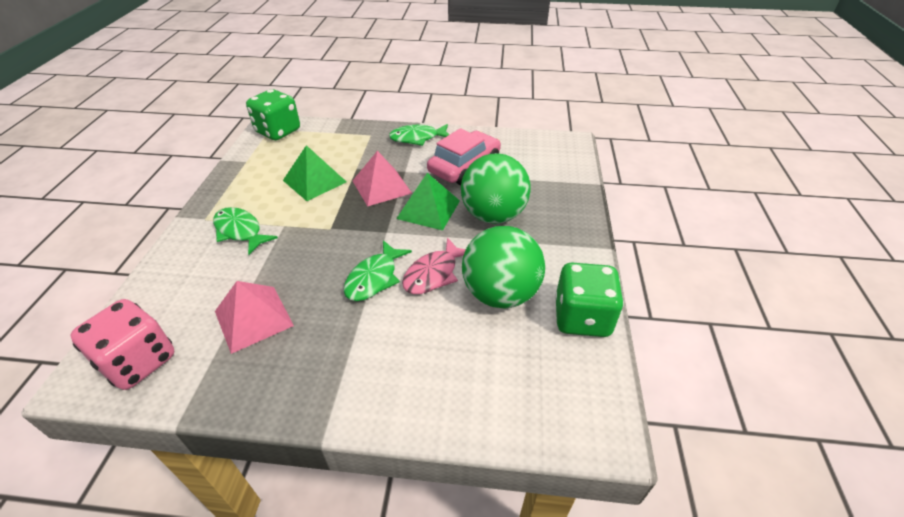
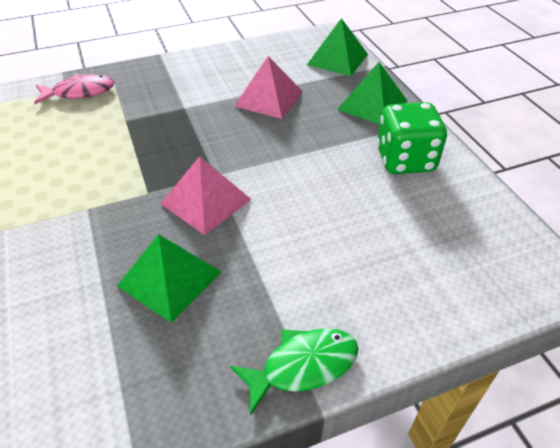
green ball: 2 -> 0
green dice: 2 -> 1
green fish: 3 -> 1
green pyramid: 2 -> 3
pink car: 1 -> 0
pink dice: 1 -> 0

